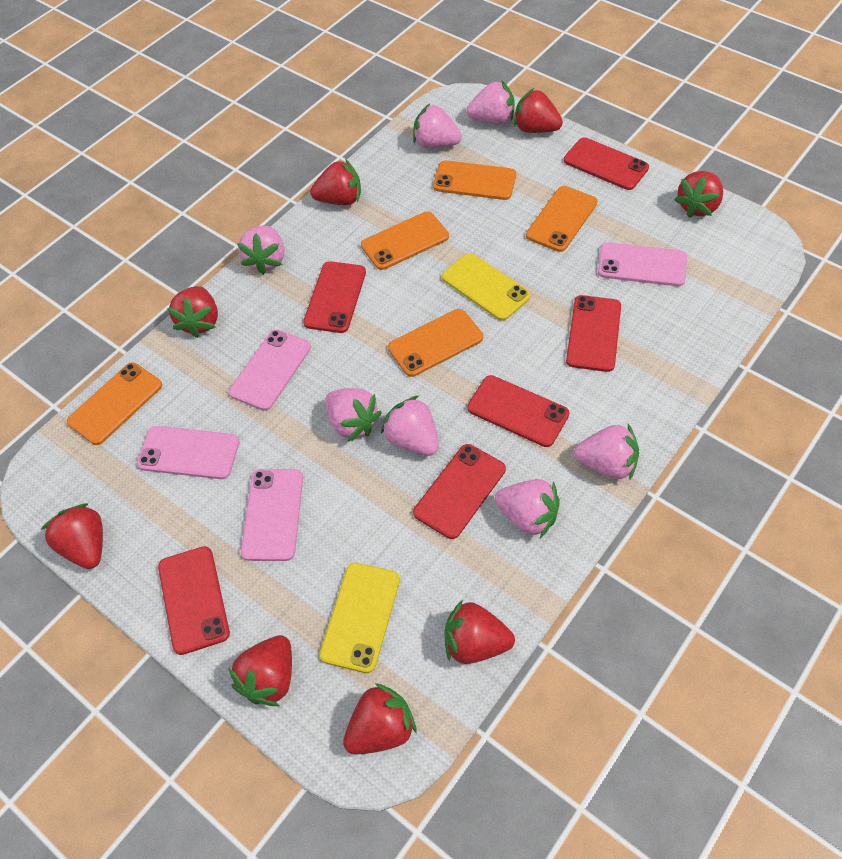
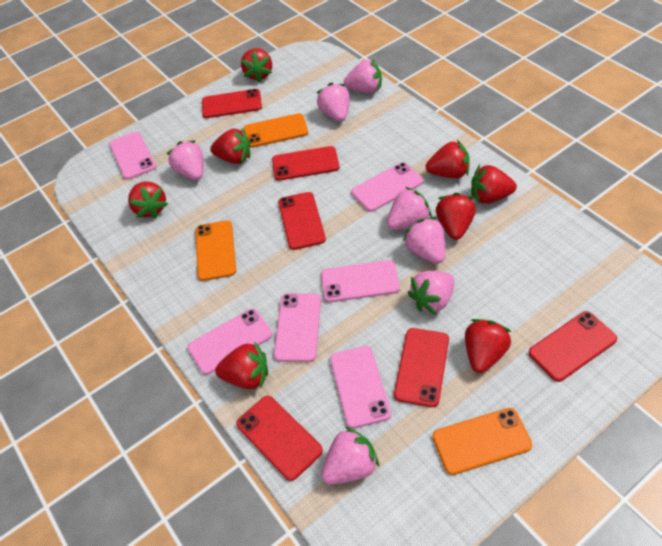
orange phone: 5 -> 3
pink phone: 4 -> 6
yellow phone: 2 -> 0

